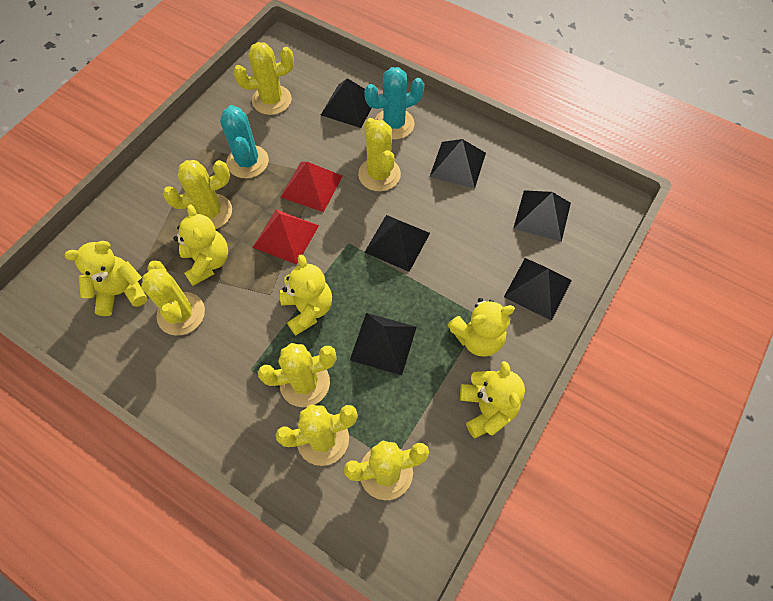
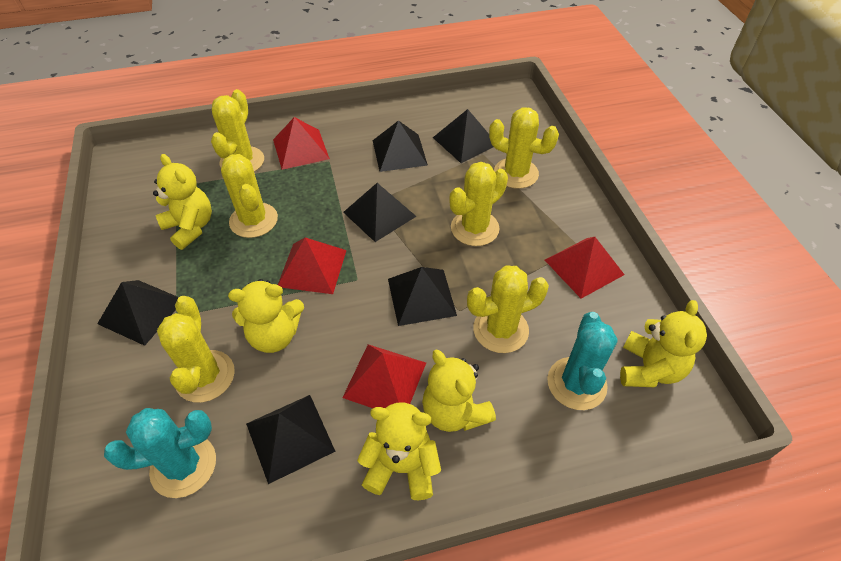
red pyramid: 2 -> 4
yellow cactus: 7 -> 6

